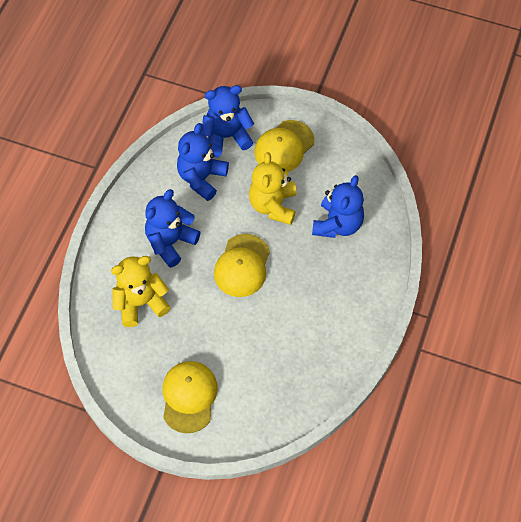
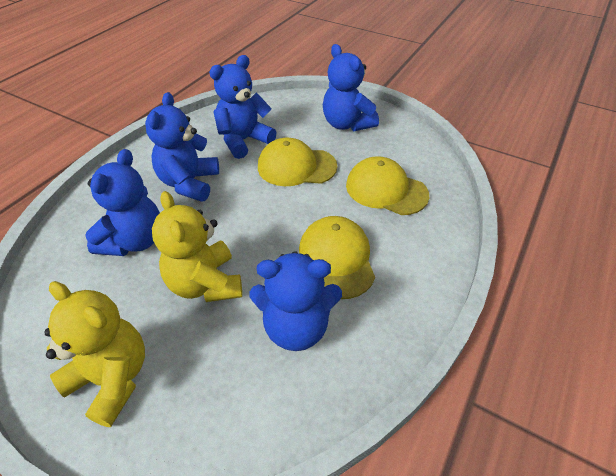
blue teddy bear: 4 -> 5

